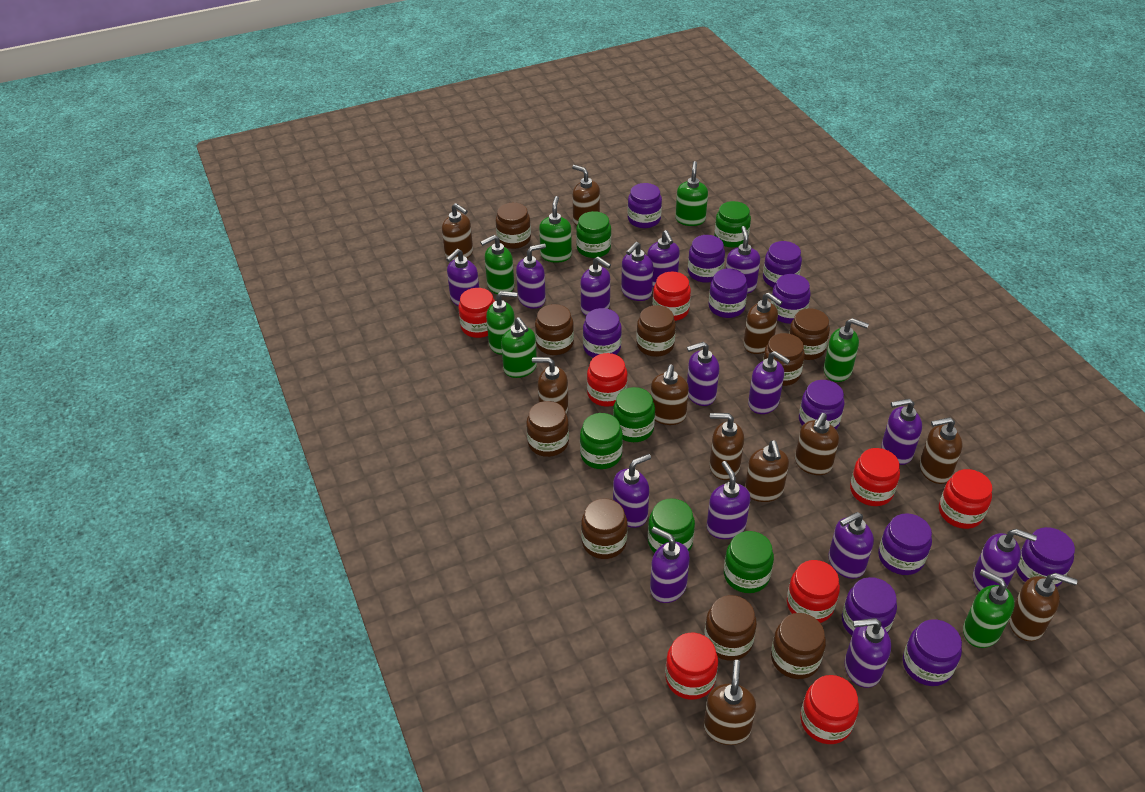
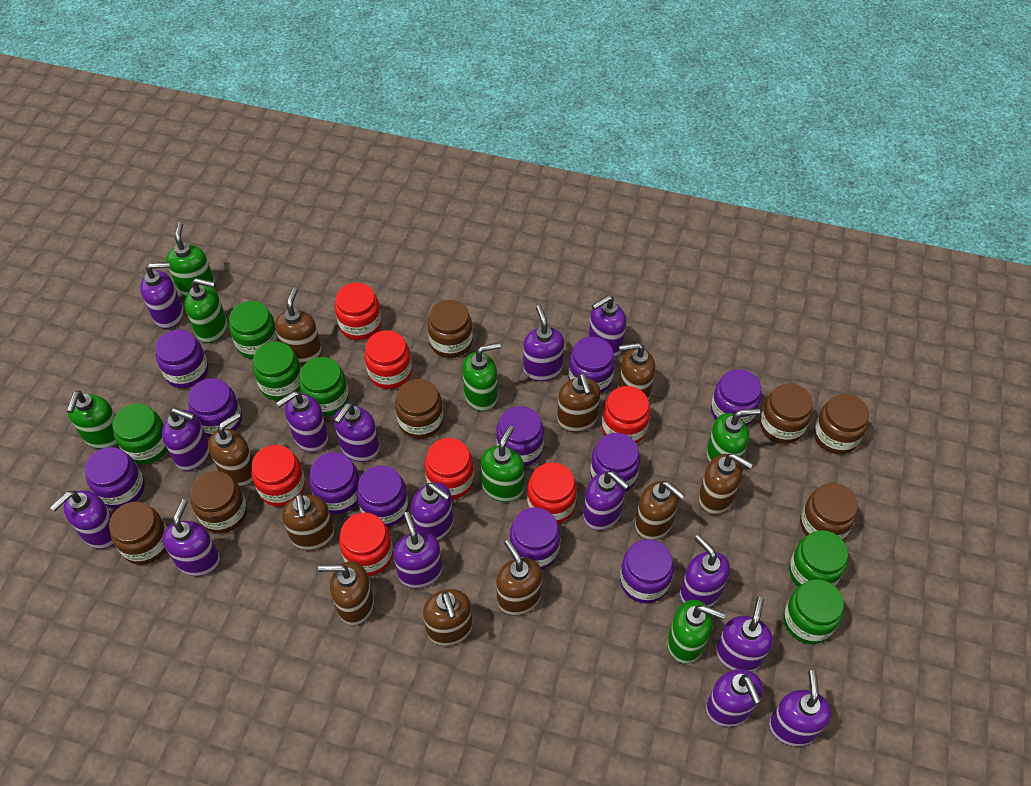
brown jar: 9 -> 7
brown soap dispenser: 11 -> 10
red jar: 8 -> 7

